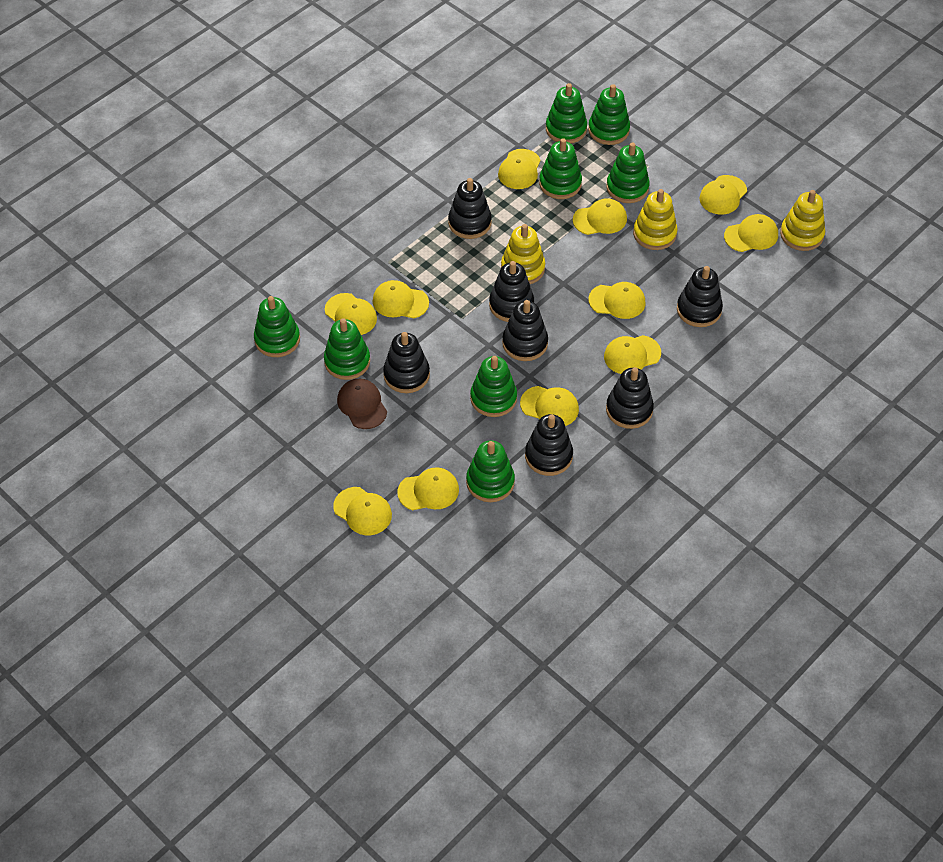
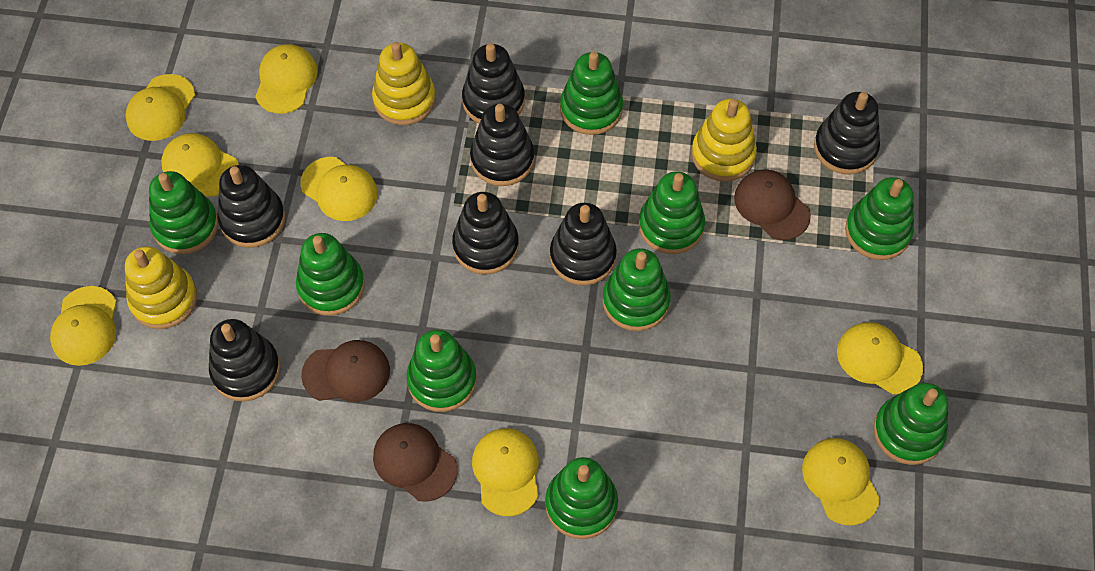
brown cap: 1 -> 3
green stacking toy: 8 -> 9
yellow cap: 11 -> 8

